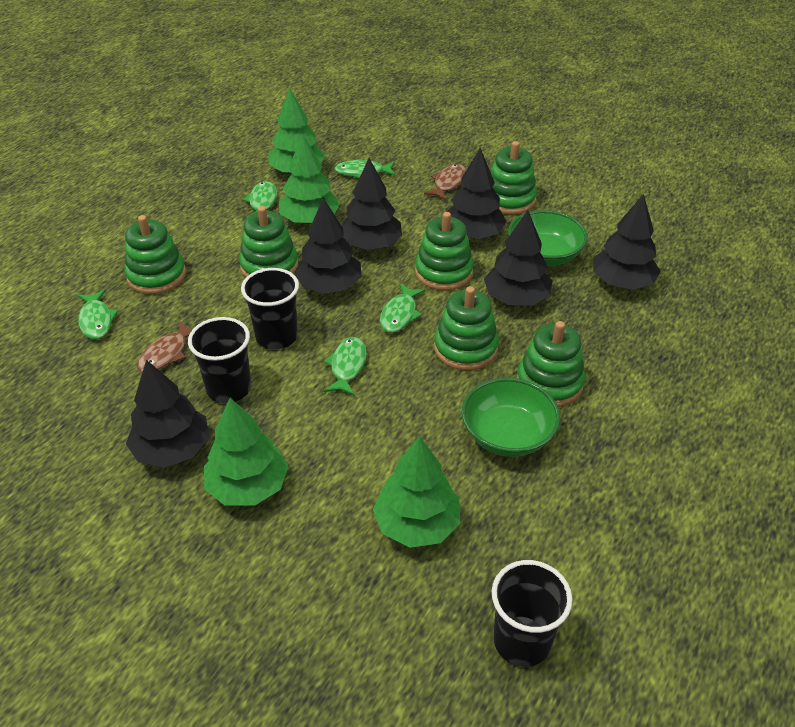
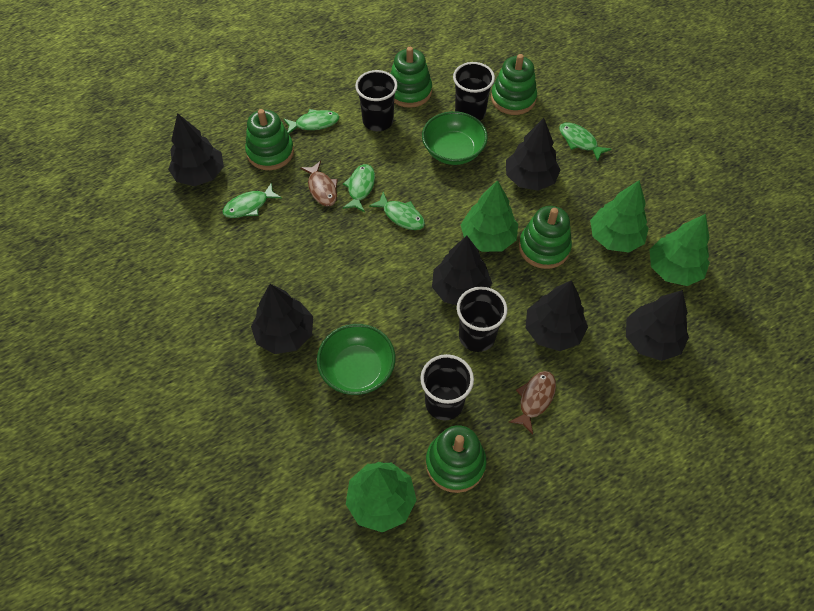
black cup: 3 -> 4
green stacking toy: 6 -> 5

